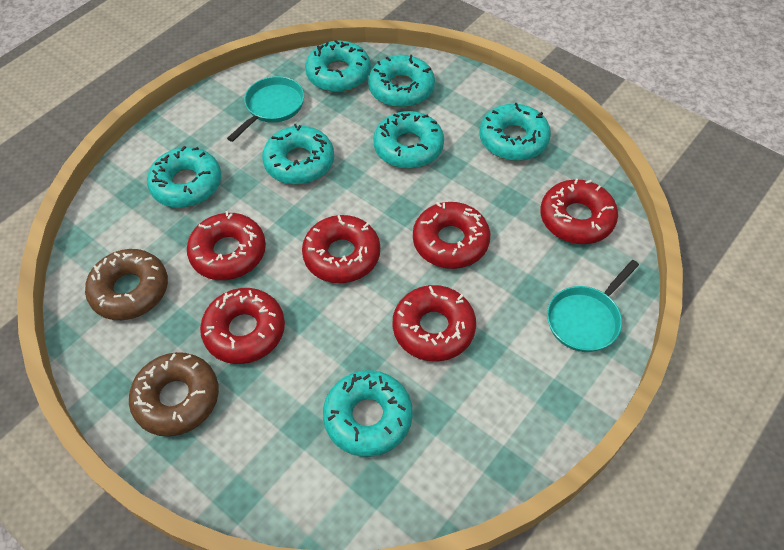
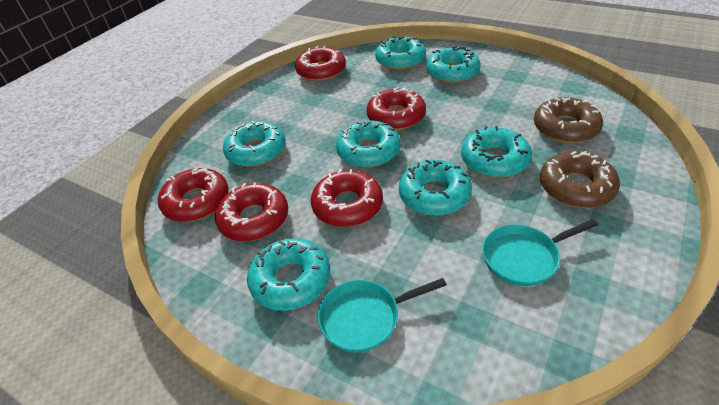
red donut: 6 -> 5

